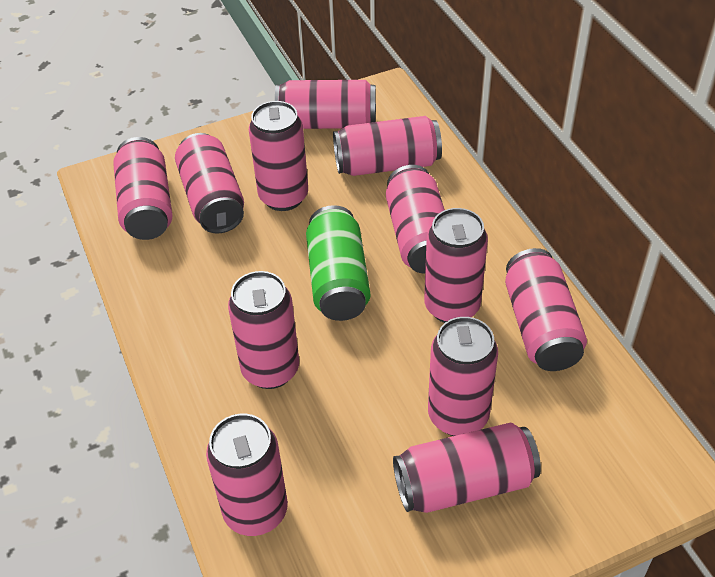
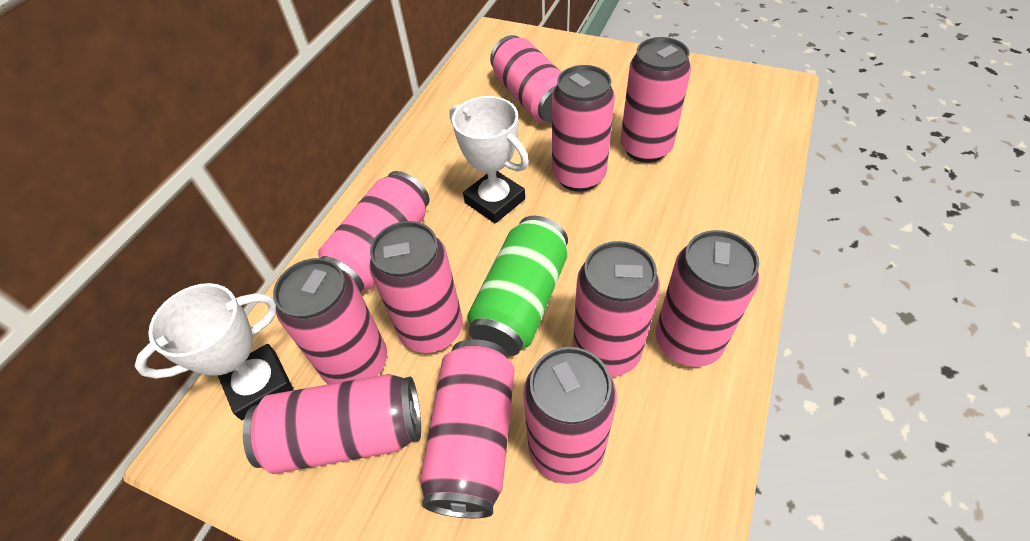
pink can: 12 -> 11
white trophy: 0 -> 2

